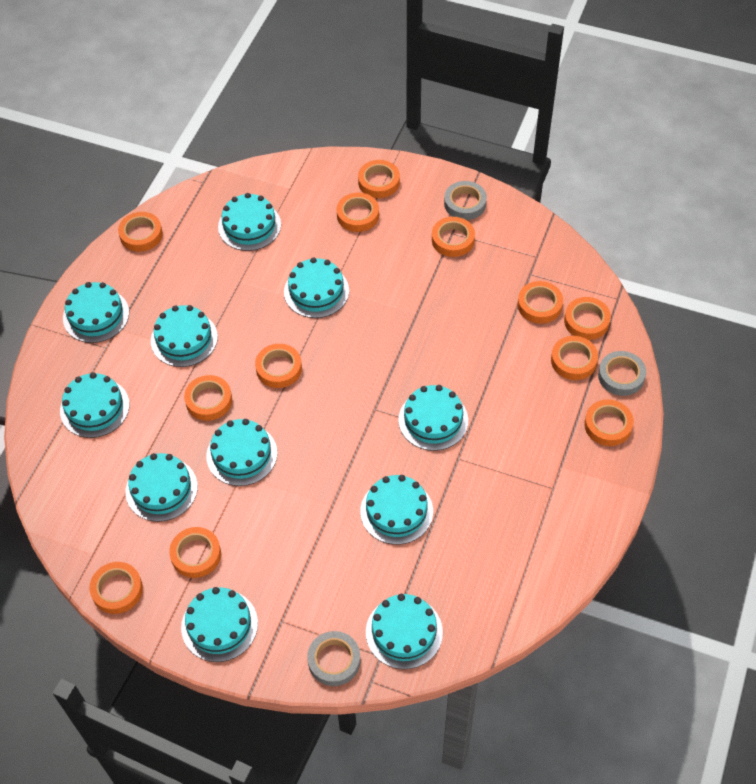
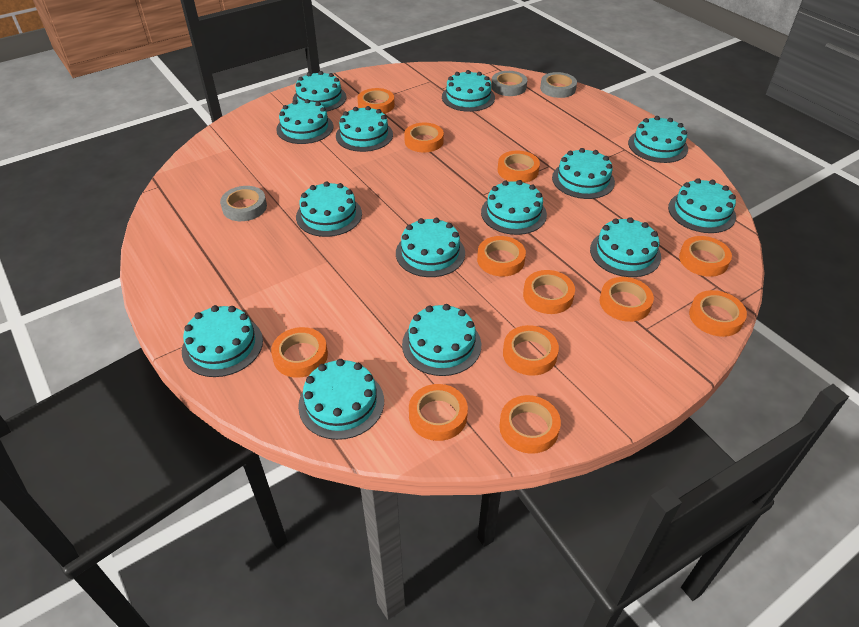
turquoise cake: 11 -> 14

